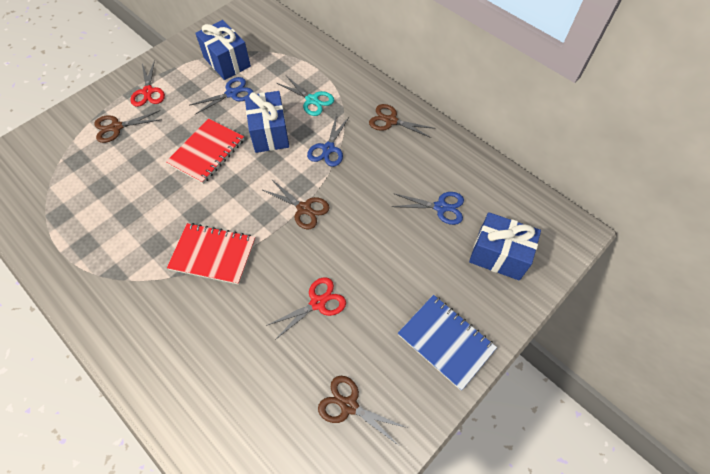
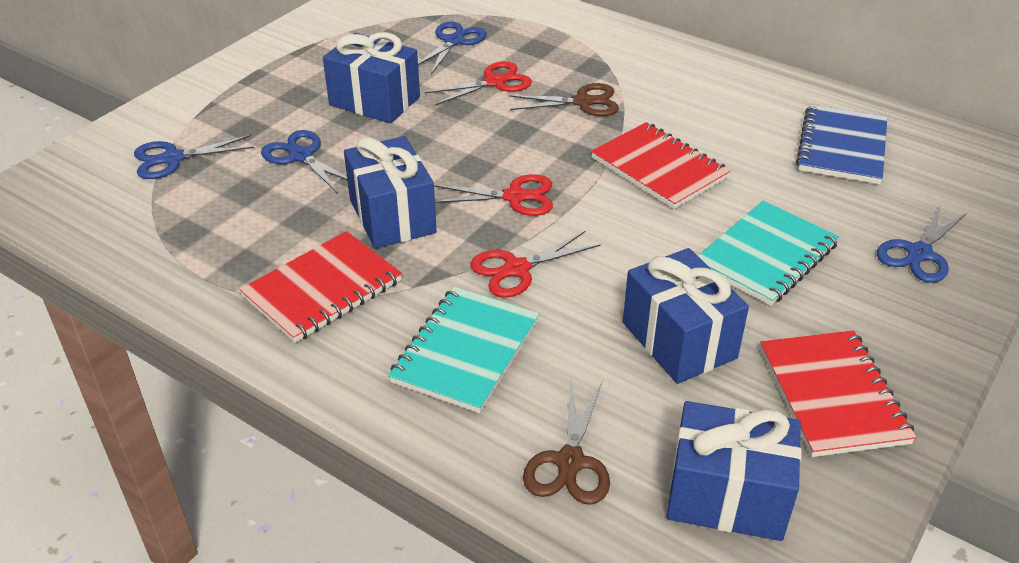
blue gift: 3 -> 4
blue scissors: 3 -> 4
brown scissors: 4 -> 2
red notebook: 2 -> 3
red scissors: 2 -> 3
turquoise notebook: 0 -> 2
turquoise scissors: 1 -> 0

